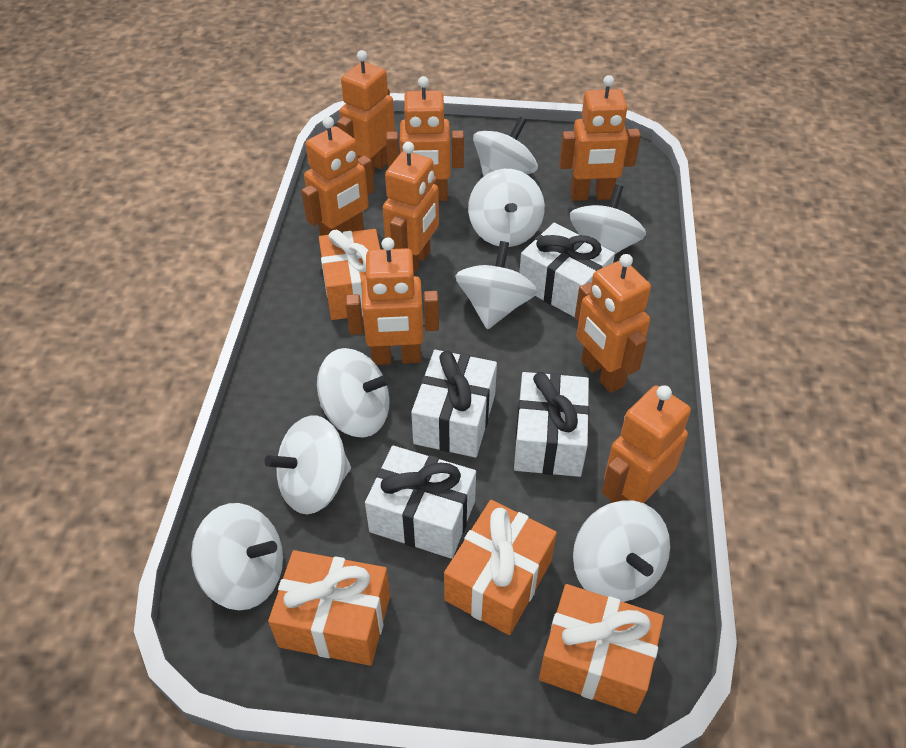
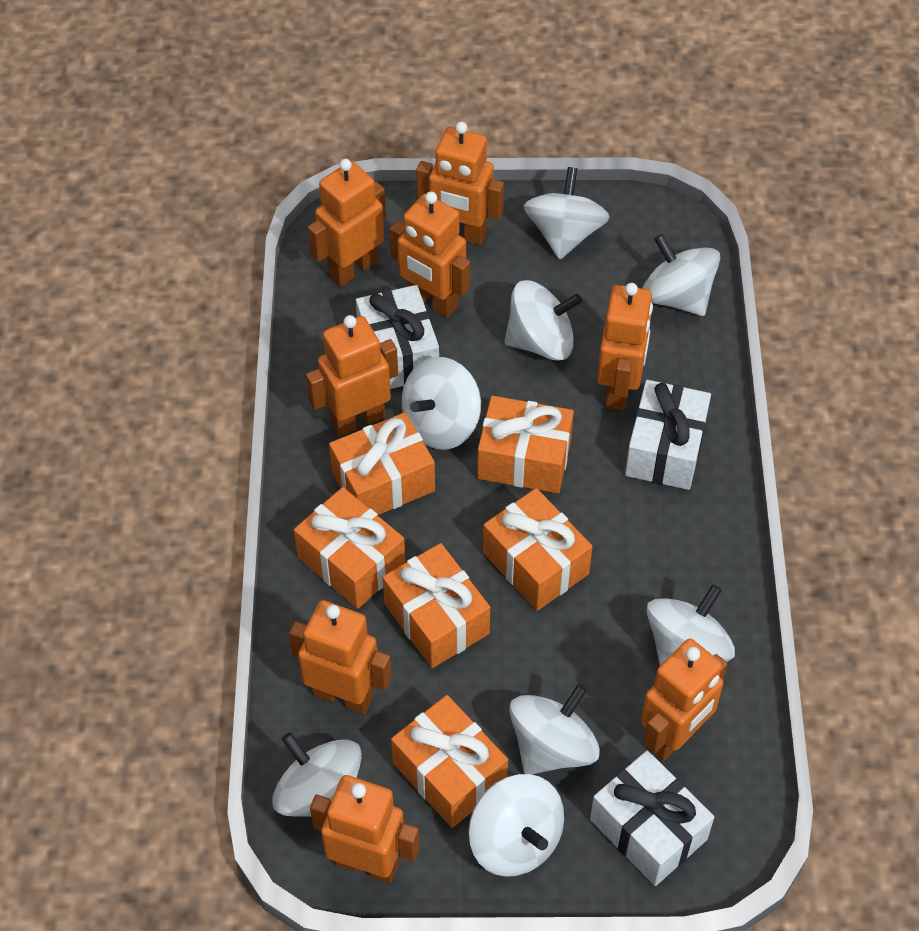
orange gift: 4 -> 6
white gift: 4 -> 3

